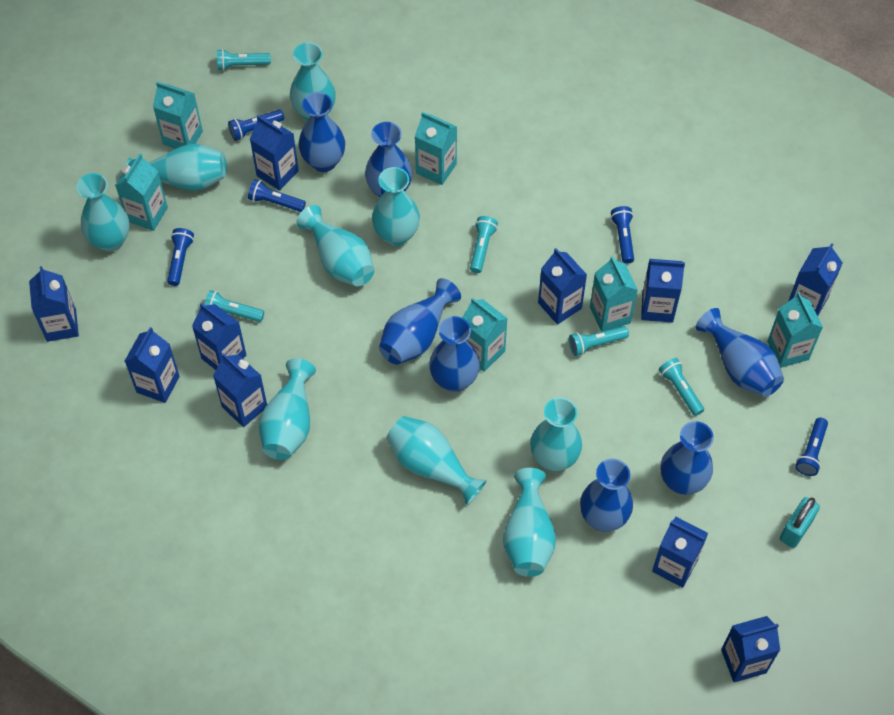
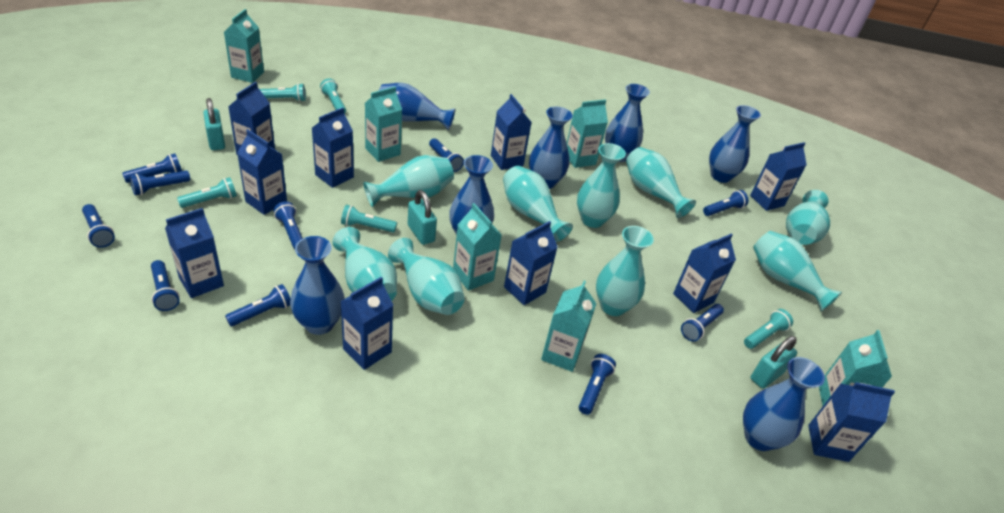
blue flashlight: 5 -> 10
turquoise padlock: 1 -> 3

